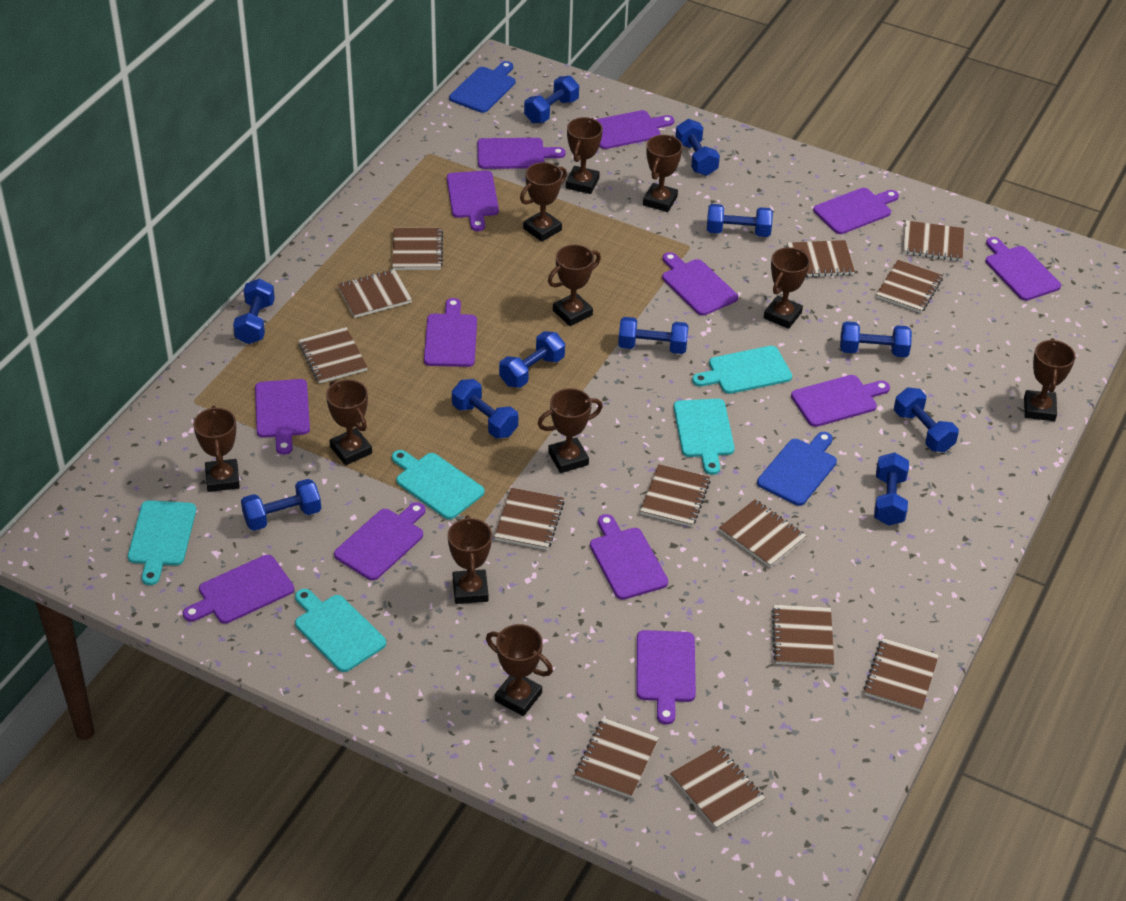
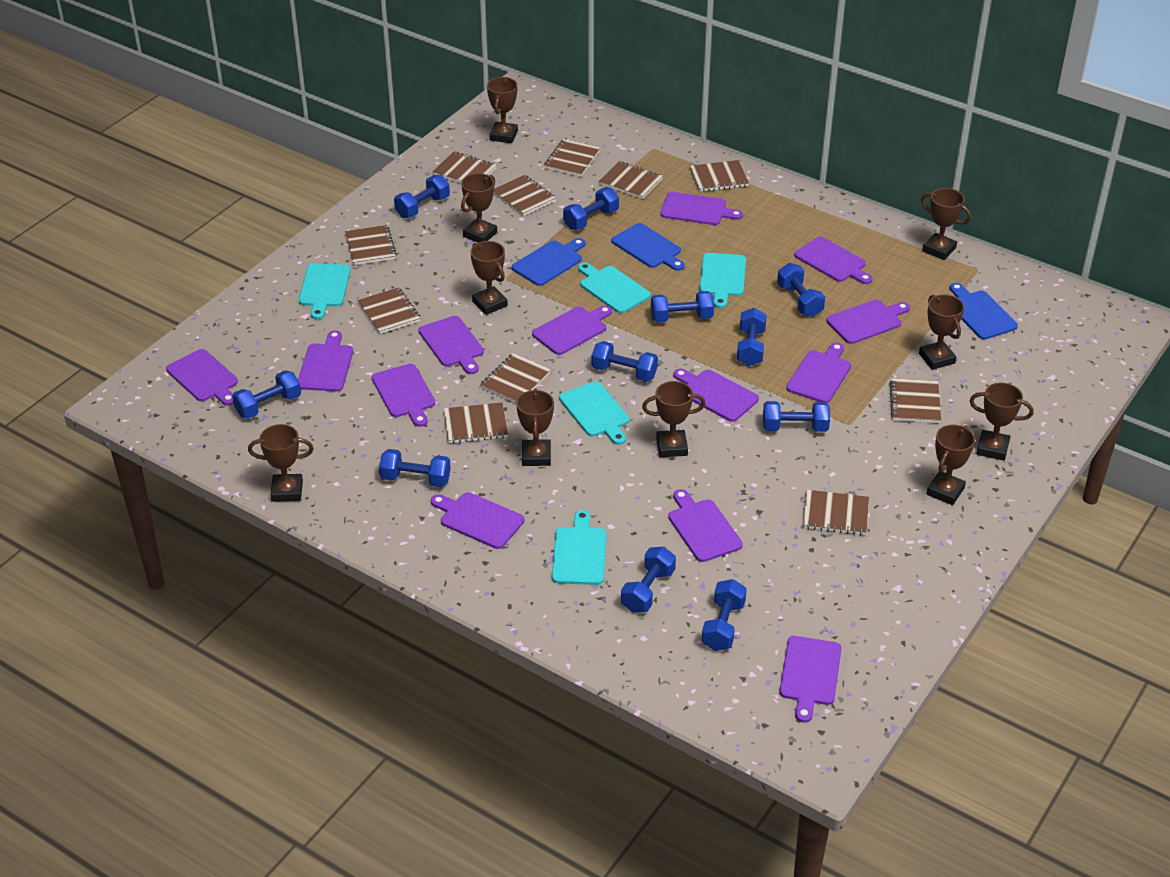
blue cutting board: 2 -> 3
brown notebook: 13 -> 11
brown trophy: 11 -> 10

